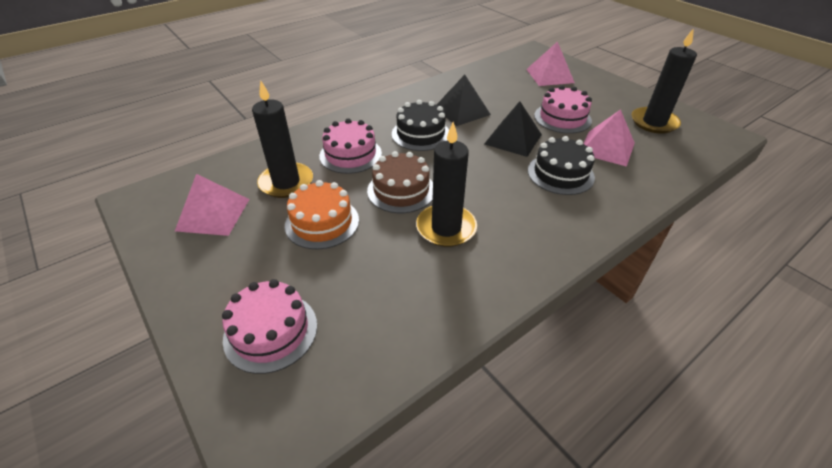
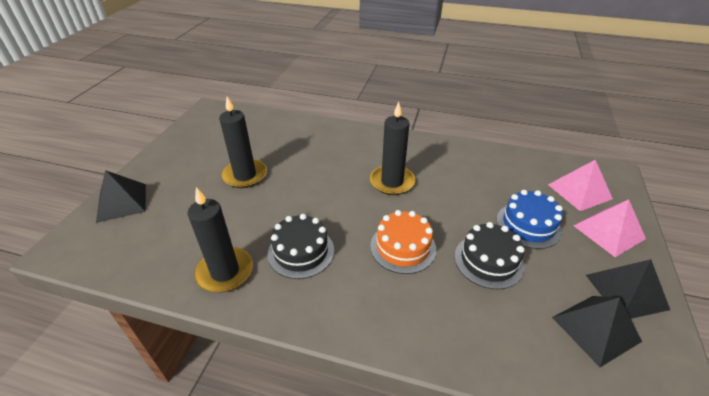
black pyramid: 2 -> 3
blue cake: 0 -> 1
brown cake: 1 -> 0
pink cake: 3 -> 0
pink pyramid: 3 -> 2

